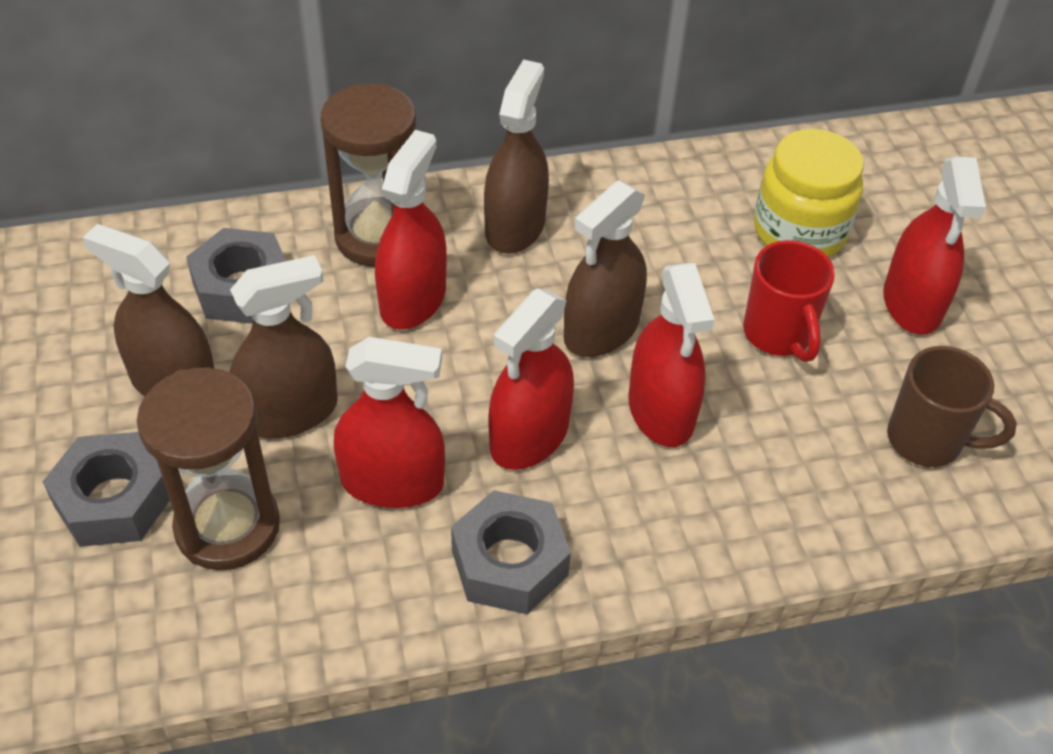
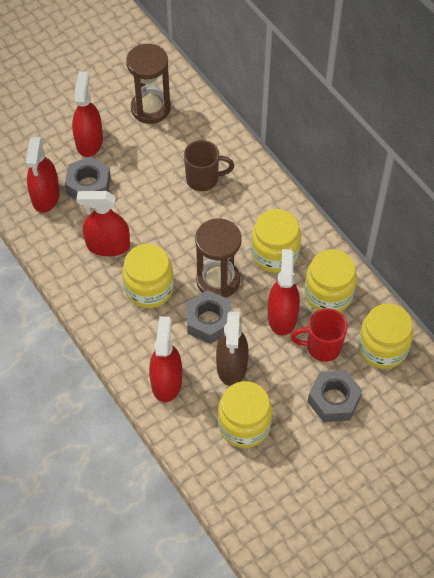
brown spray bottle: 4 -> 1
yellow jar: 1 -> 5

